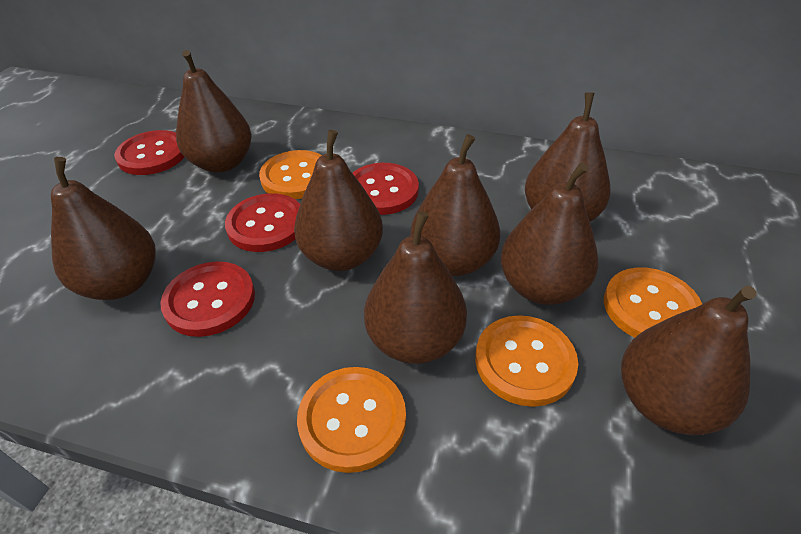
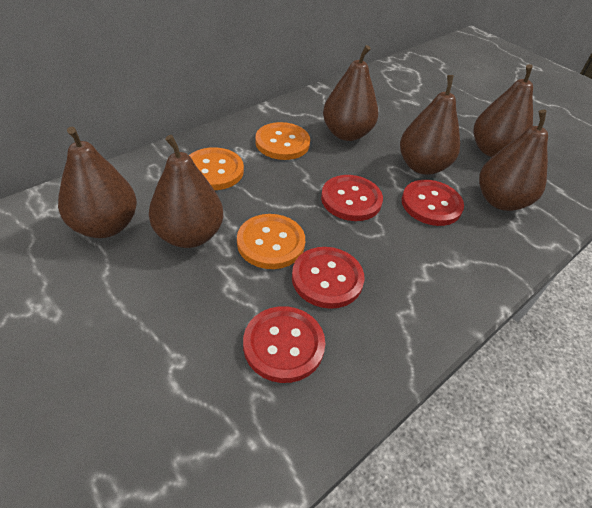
brown pear: 8 -> 6
orange button: 4 -> 3

